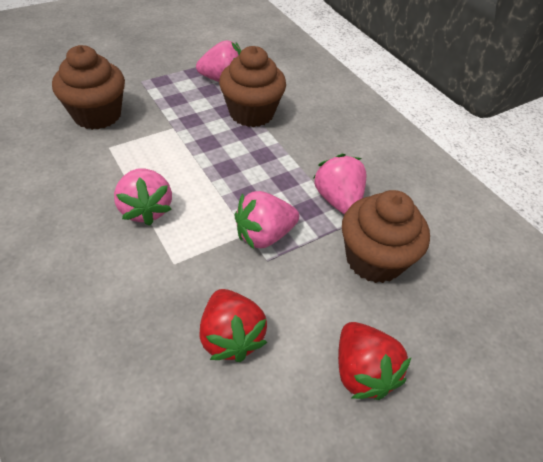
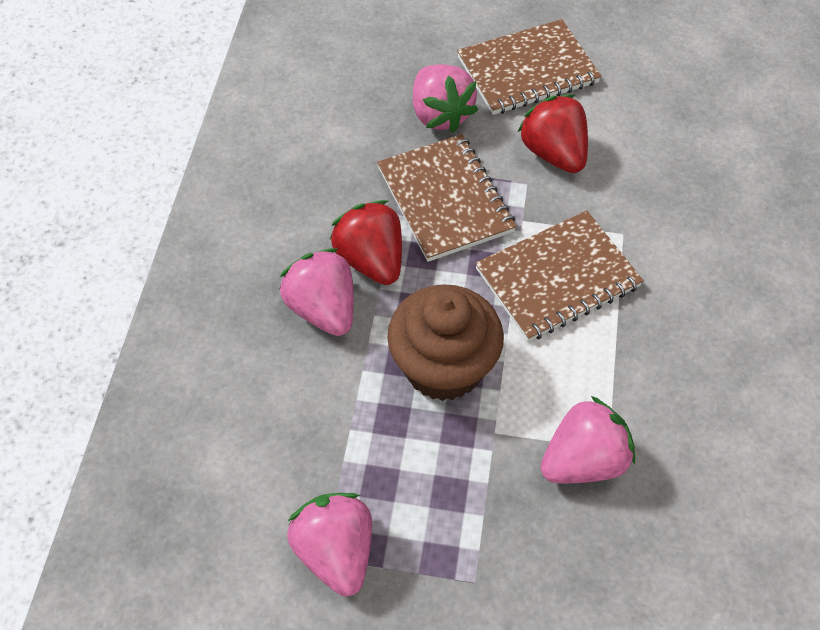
brown cupcake: 3 -> 1
brown notebook: 0 -> 3

